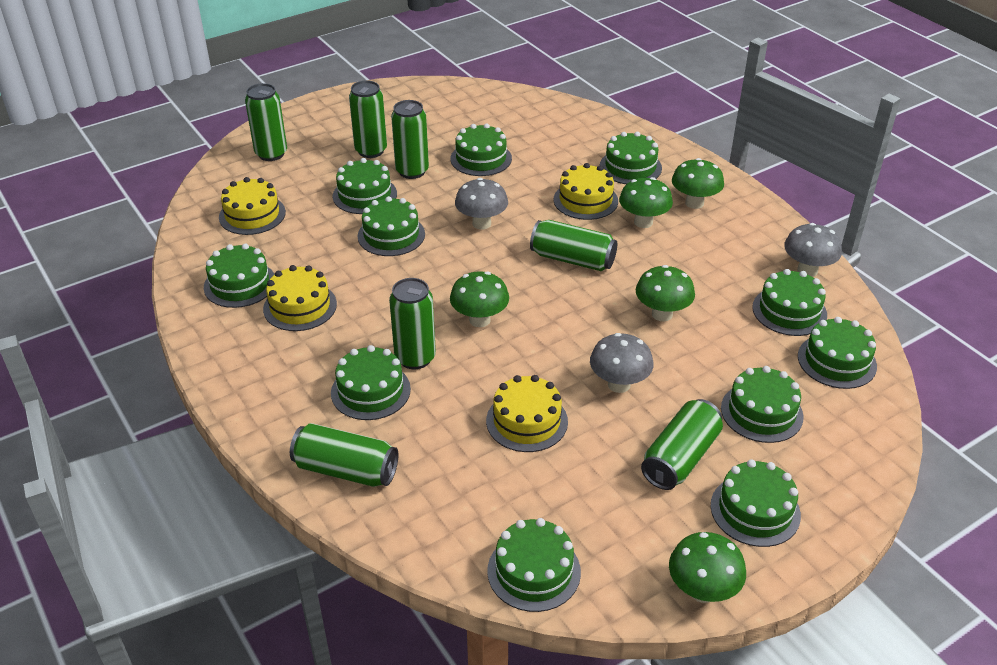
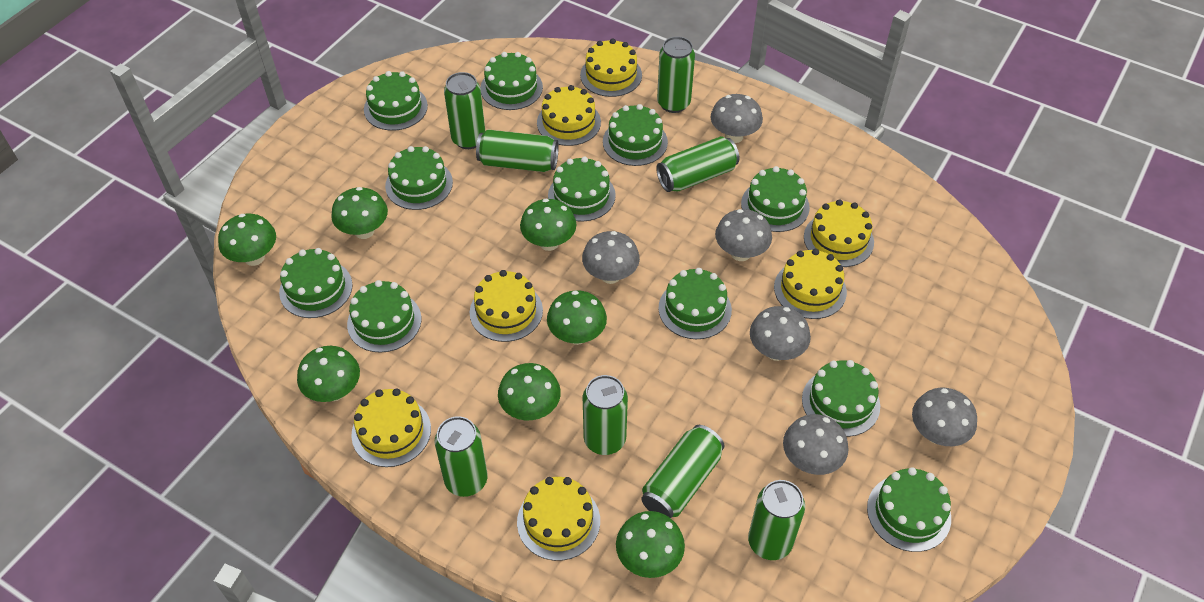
green can: 7 -> 8
green mushroom: 5 -> 7
grey mushroom: 3 -> 6
yellow cake: 4 -> 7

